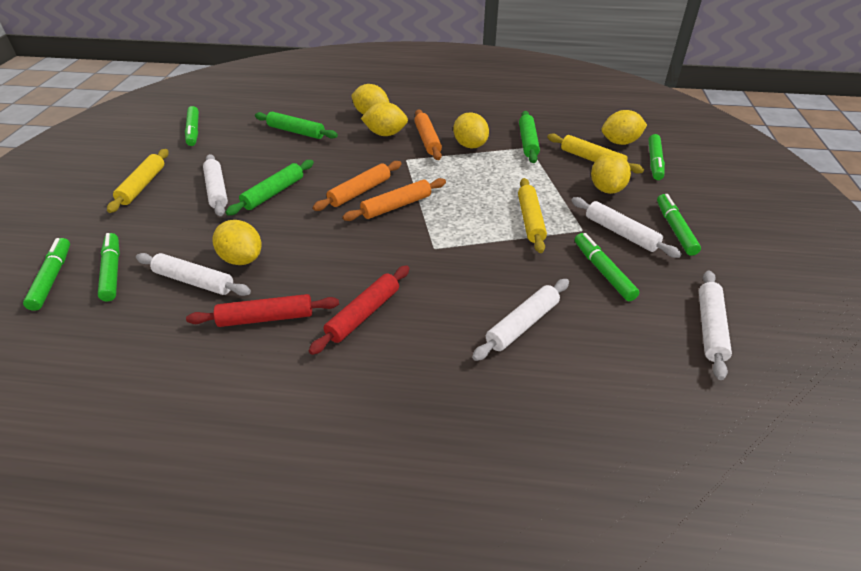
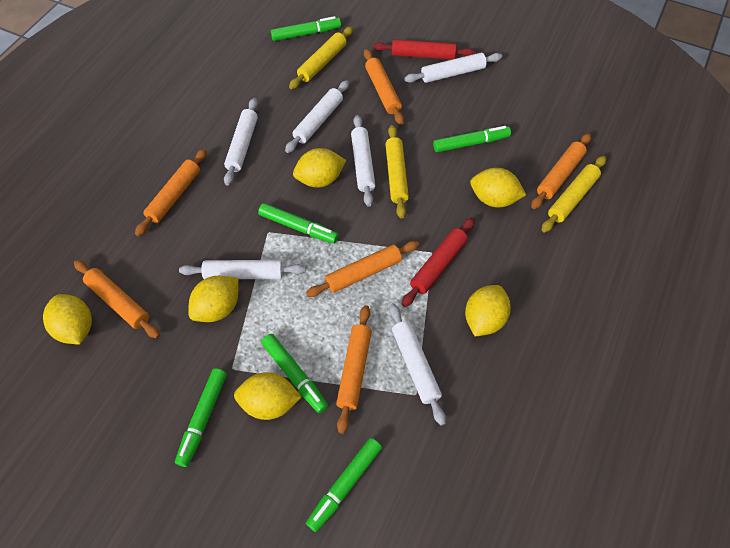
green rolling pin: 3 -> 0
orange rolling pin: 3 -> 6
white rolling pin: 5 -> 6

